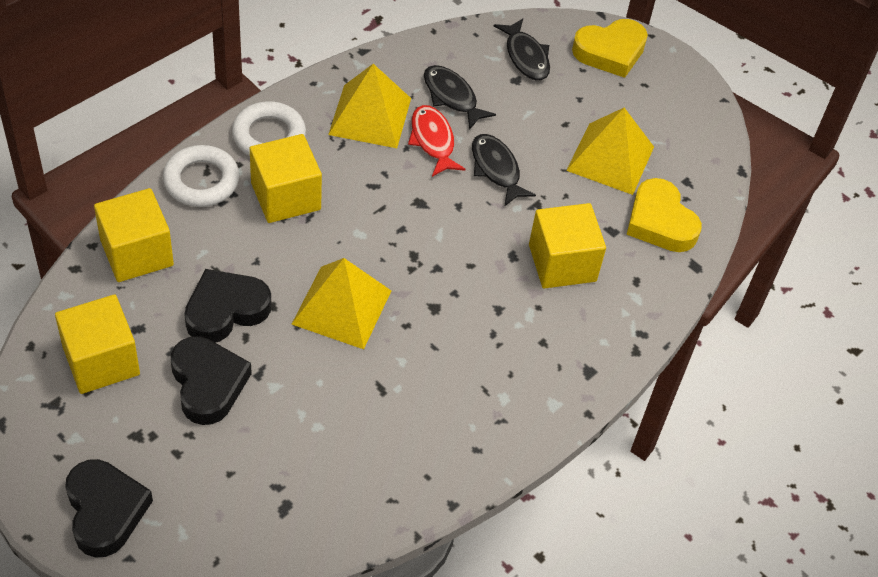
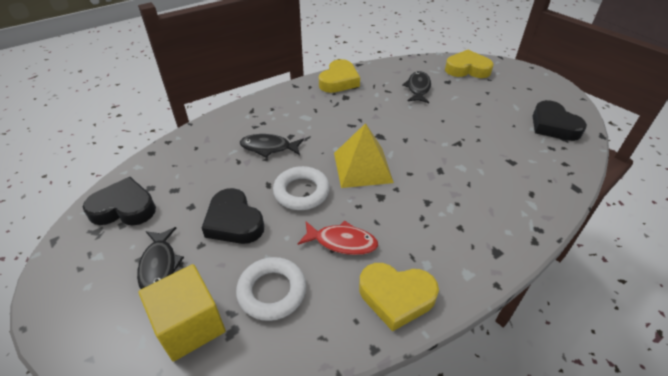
yellow cube: 4 -> 1
yellow heart: 2 -> 3
yellow pyramid: 3 -> 1

